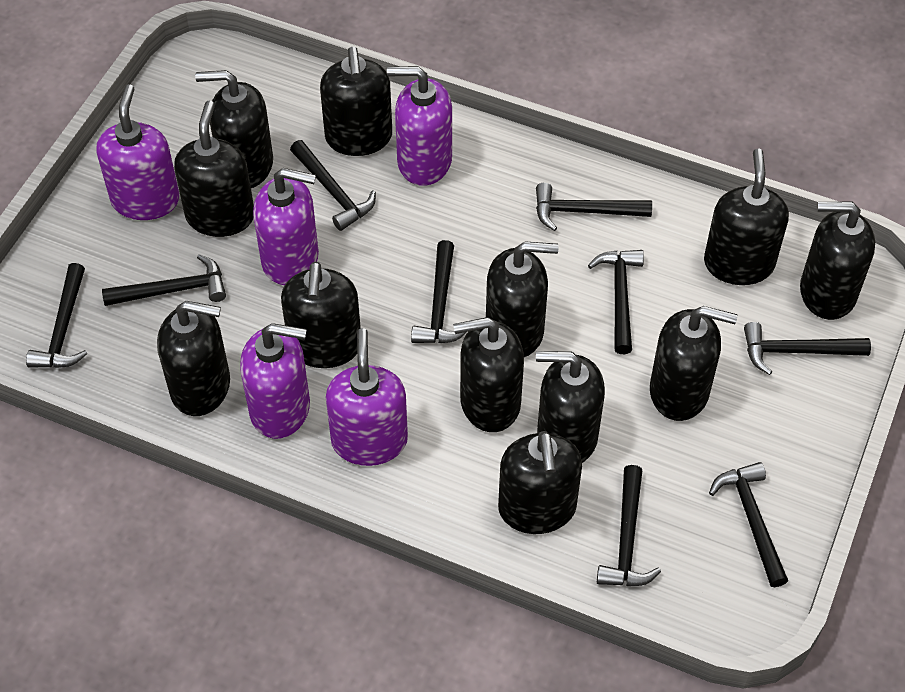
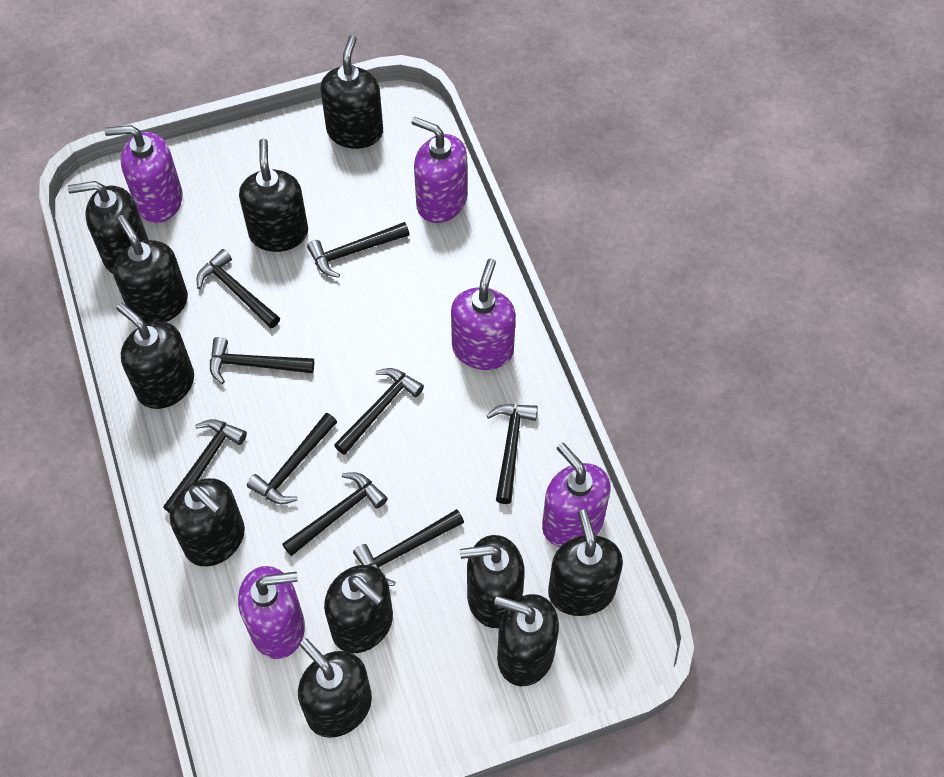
black soap dispenser: 12 -> 11

